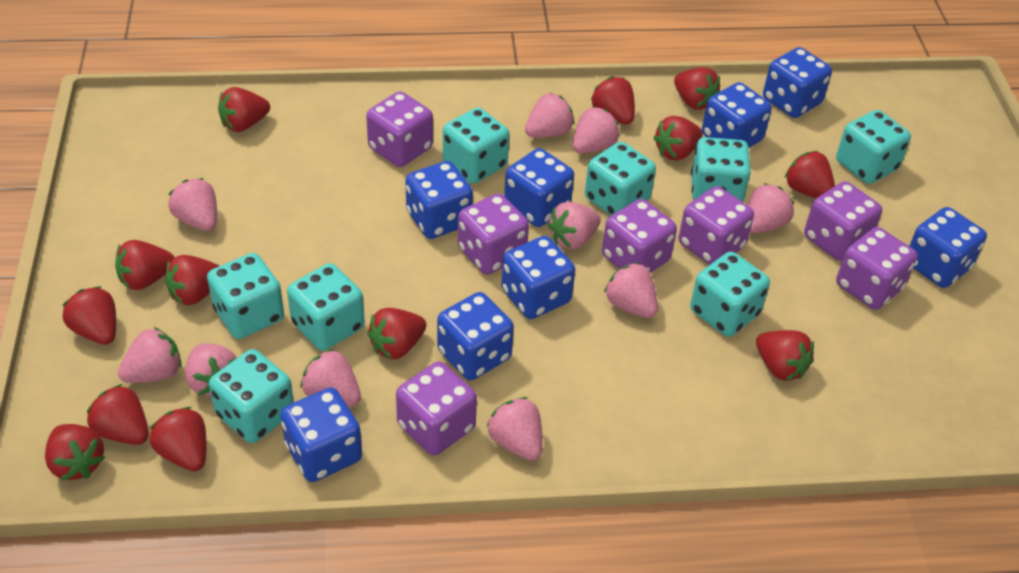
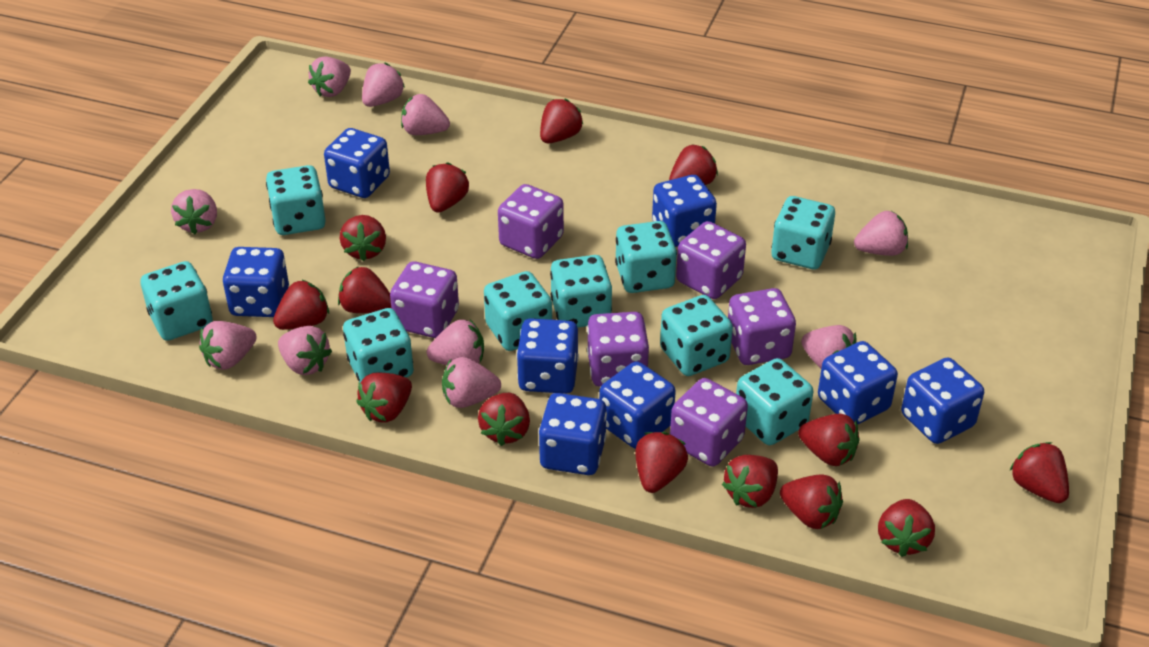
purple dice: 7 -> 6
red strawberry: 13 -> 14
turquoise dice: 8 -> 9

